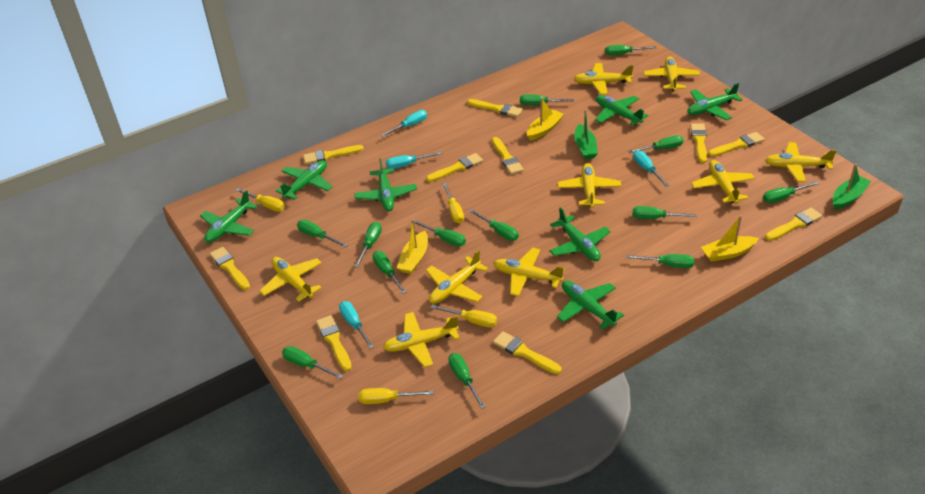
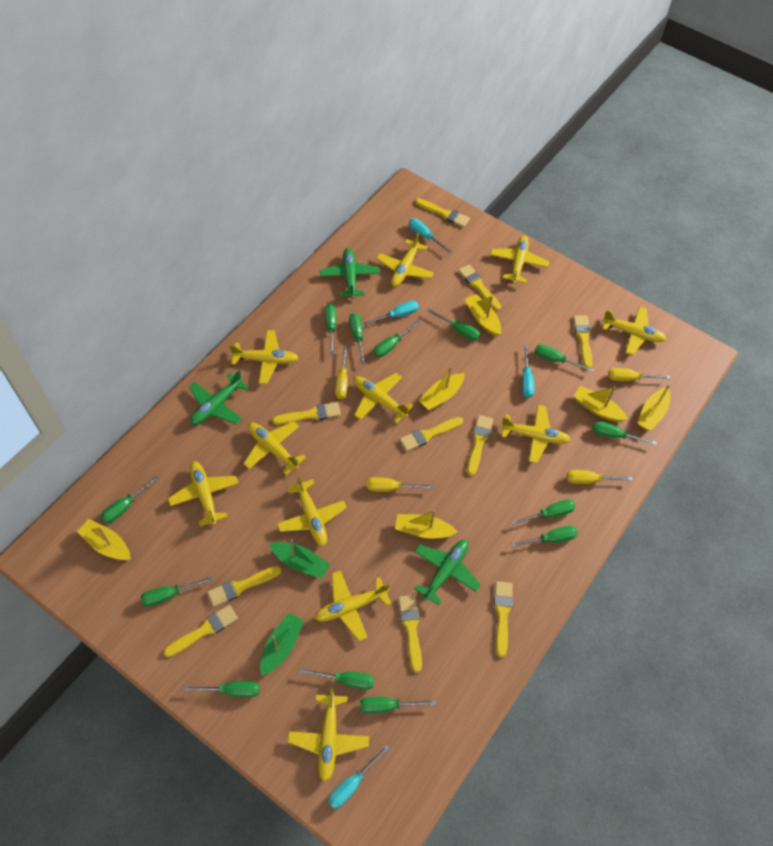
green plane: 7 -> 3
yellow boat: 3 -> 6
yellow plane: 9 -> 11

